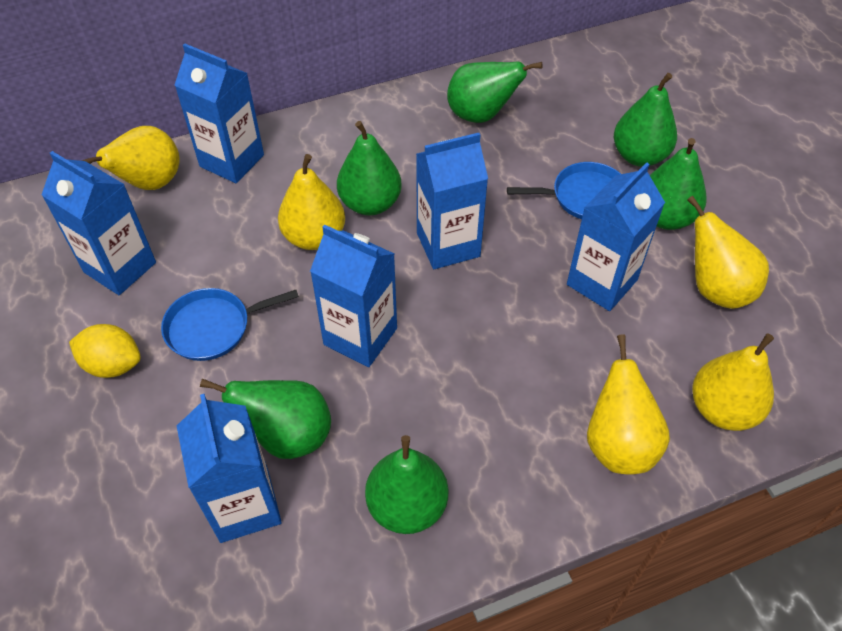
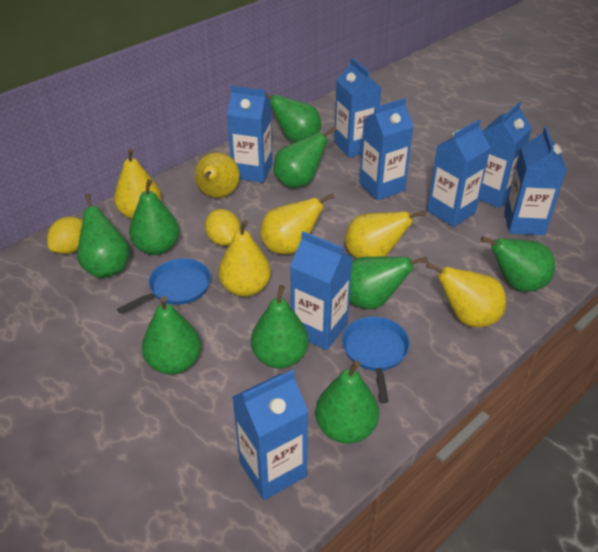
blue carton: 6 -> 8
green pear: 6 -> 9
yellow lemon: 1 -> 2
yellow pear: 5 -> 6

